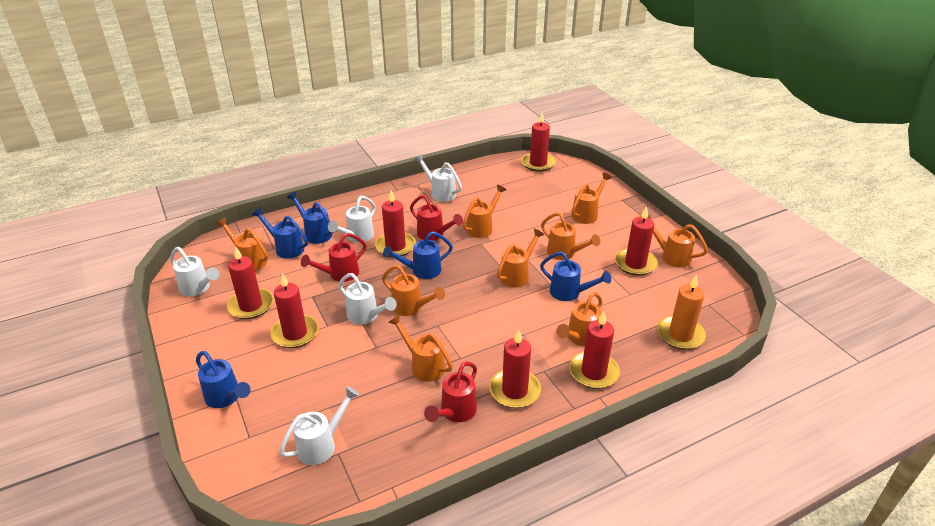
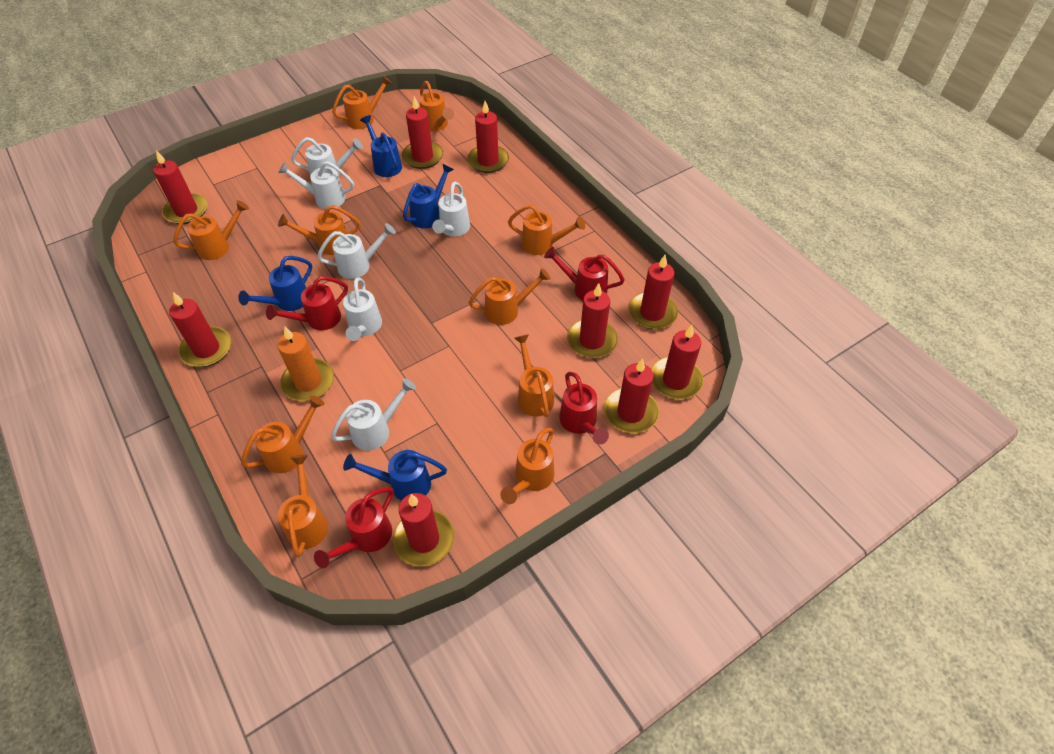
blue watering can: 5 -> 4
orange watering can: 9 -> 10
red candle: 7 -> 9
red watering can: 3 -> 4
white watering can: 5 -> 6

